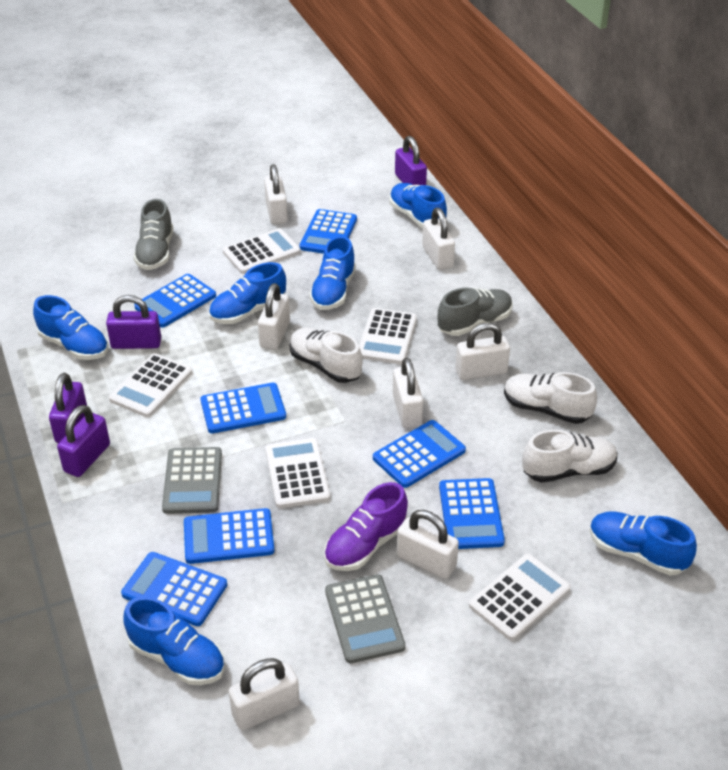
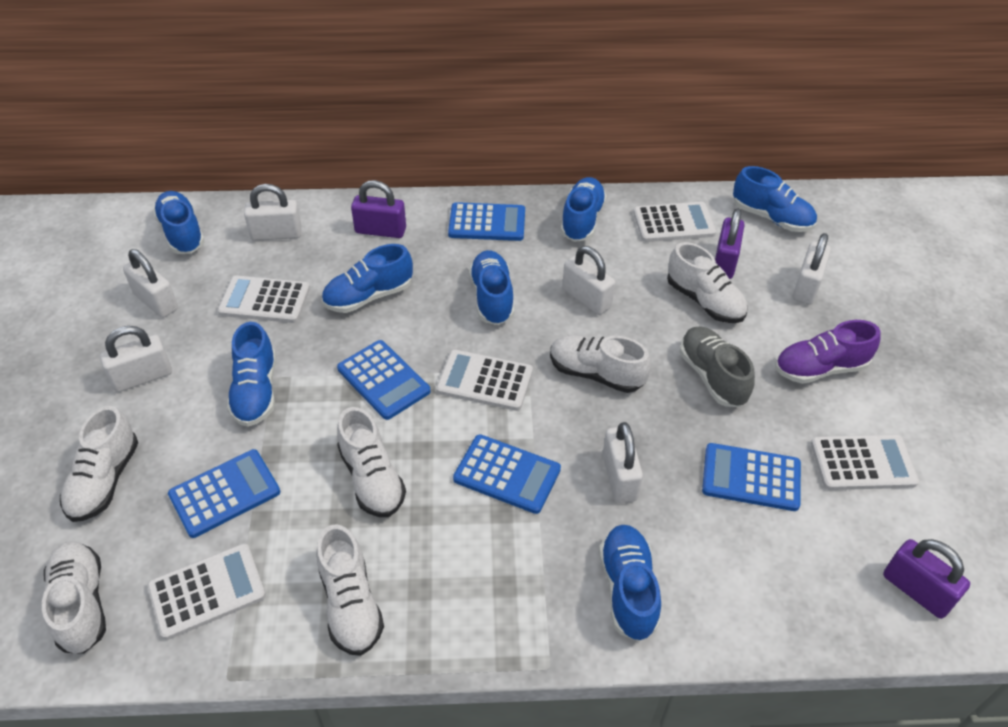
blue calculator: 7 -> 5
blue shoe: 6 -> 7
grey calculator: 2 -> 0
grey shoe: 2 -> 1
purple padlock: 4 -> 3
white padlock: 7 -> 6
white shoe: 3 -> 6

